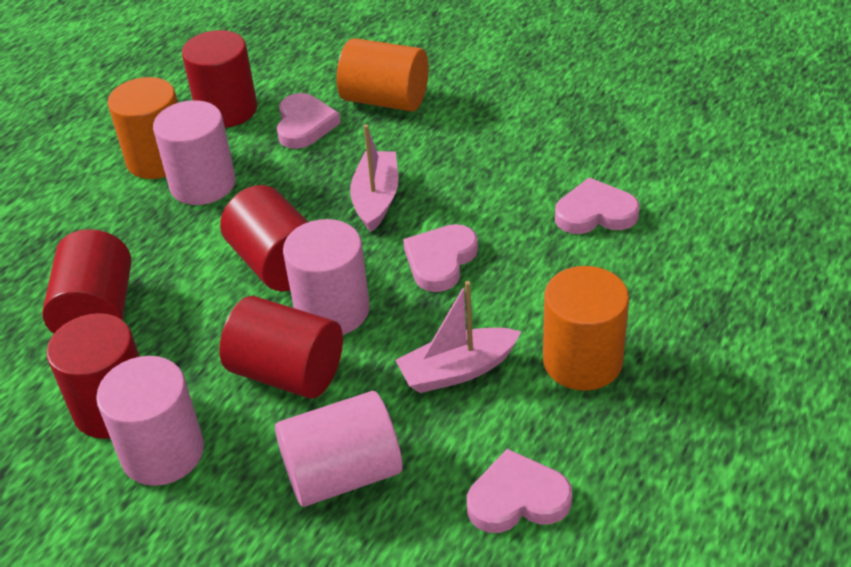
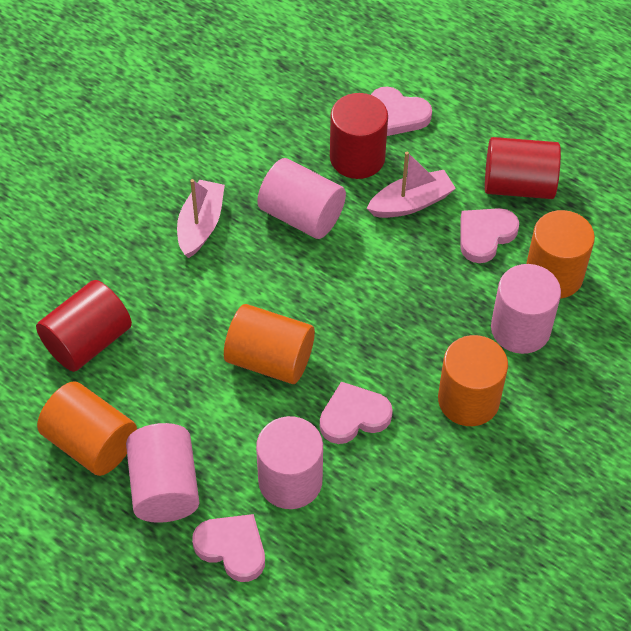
orange cylinder: 3 -> 4
red cylinder: 5 -> 3

